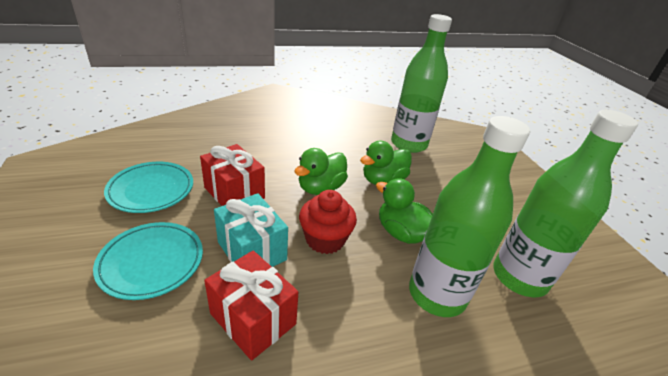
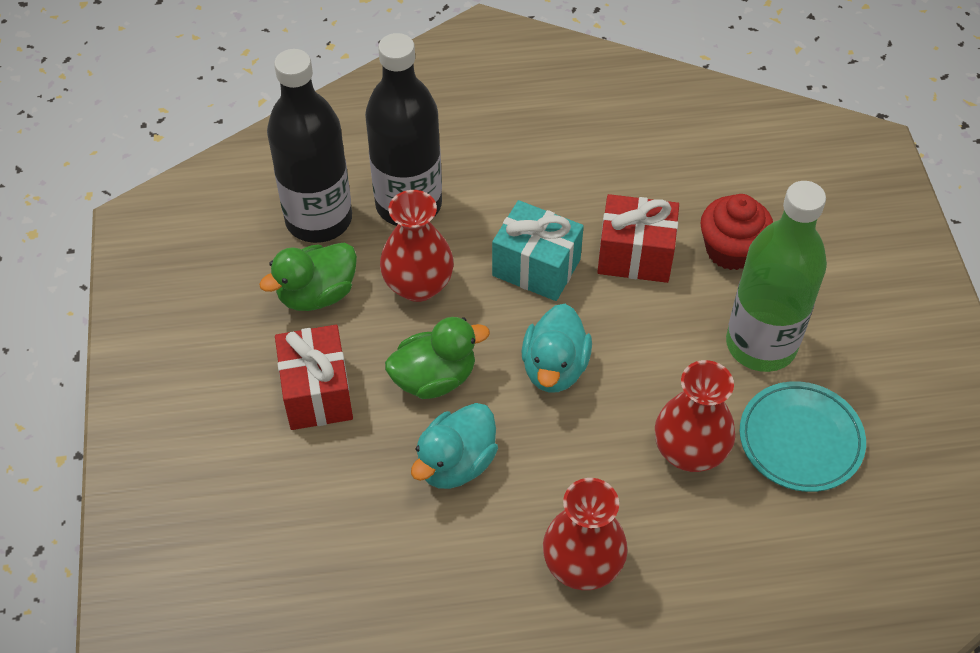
black bottle: 0 -> 2
green bottle: 3 -> 1
green duck: 3 -> 2
red vase: 0 -> 3
turquoise duck: 0 -> 2
turquoise plate: 2 -> 1

